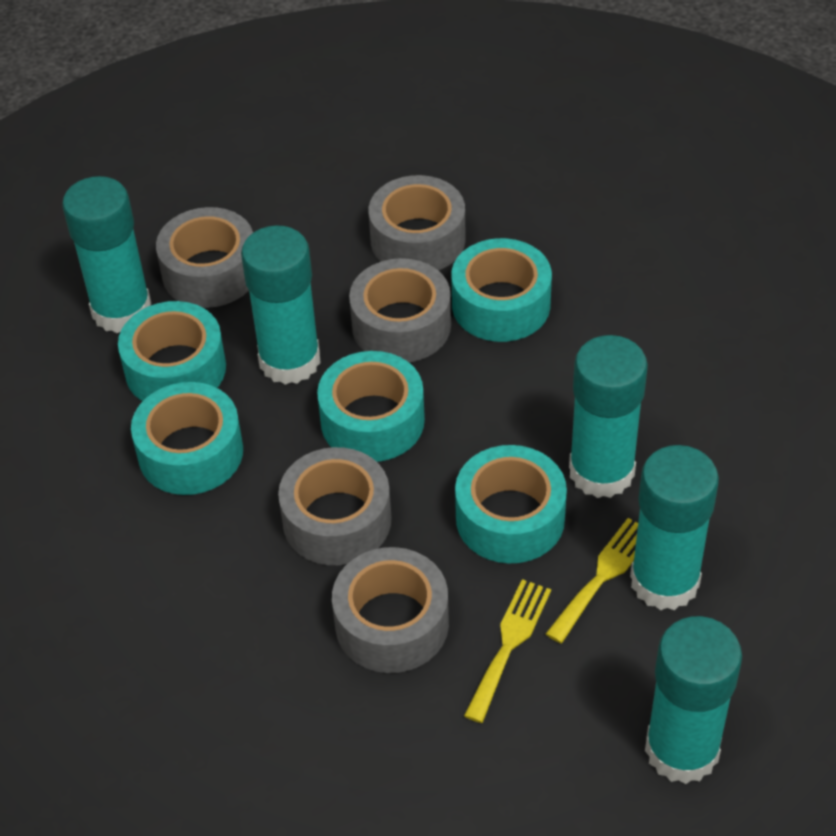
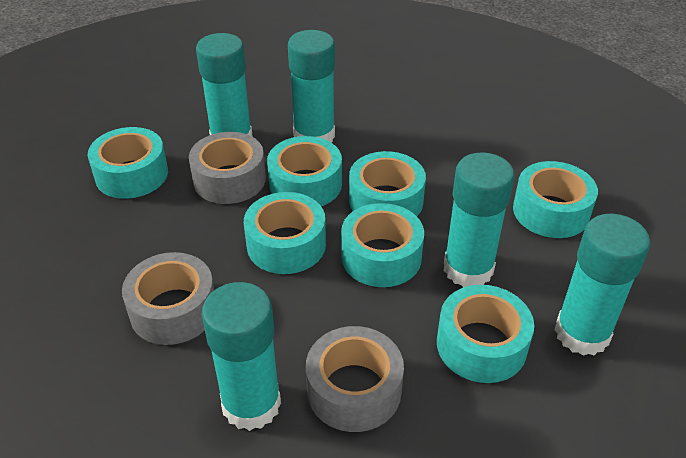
grey tape: 5 -> 3
turquoise tape: 5 -> 7
yellow fork: 2 -> 0

